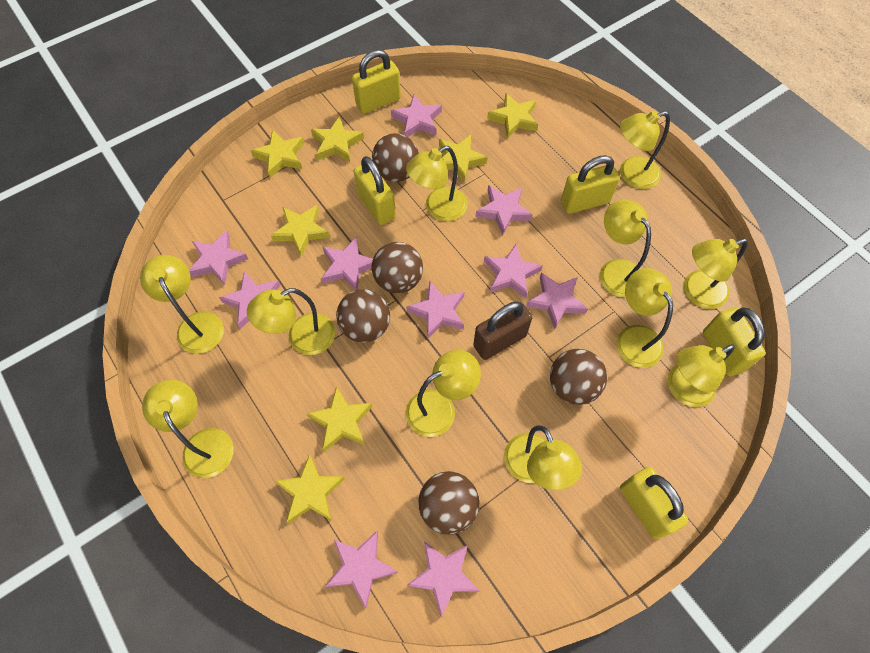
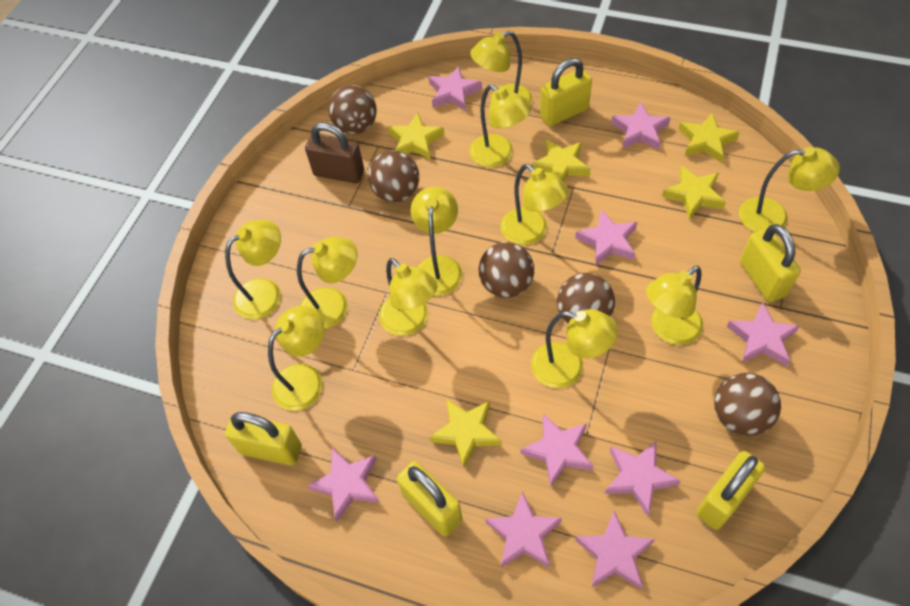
pink star: 10 -> 9
yellow star: 7 -> 5

